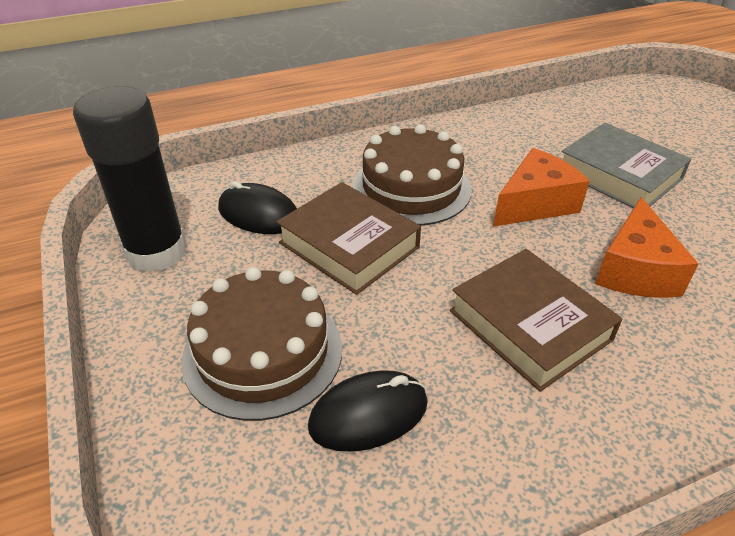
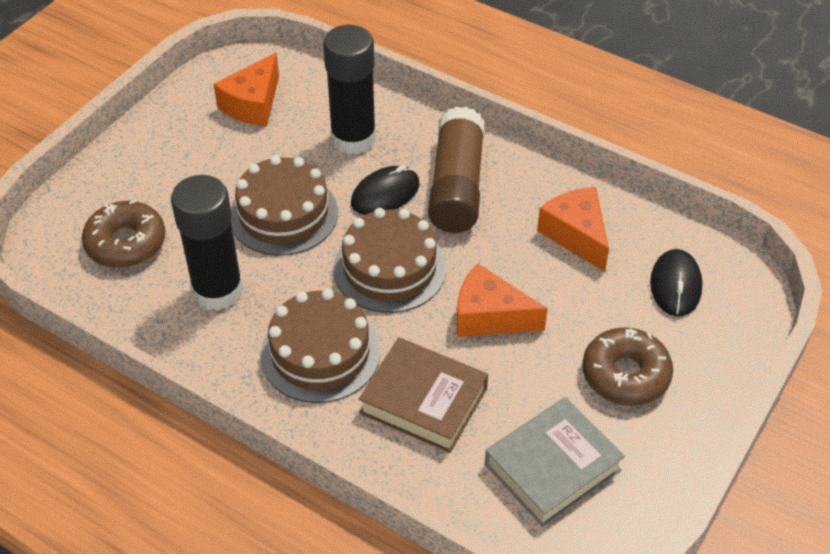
black glue stick: 1 -> 2
brown book: 2 -> 1
brown cake: 2 -> 3
brown donut: 0 -> 2
brown glue stick: 0 -> 1
orange cheese: 2 -> 3

